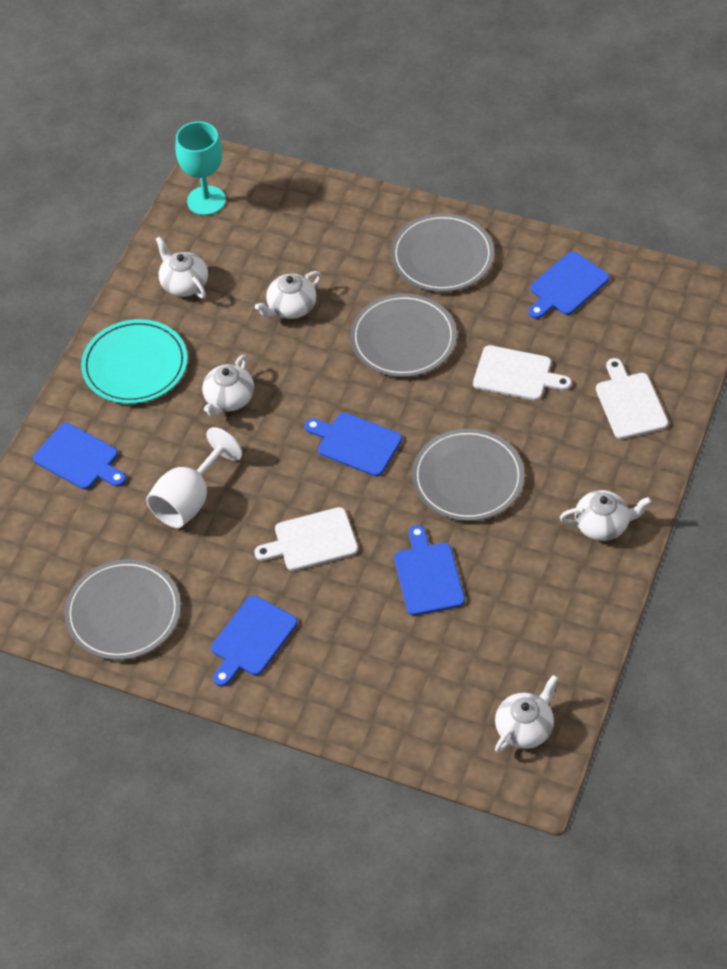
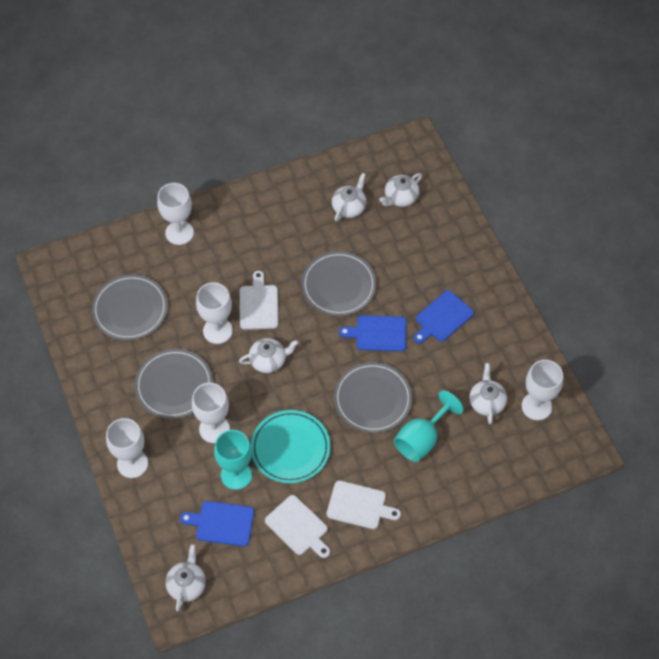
blue cutting board: 5 -> 3
turquoise goblet: 1 -> 2
white goblet: 1 -> 5

